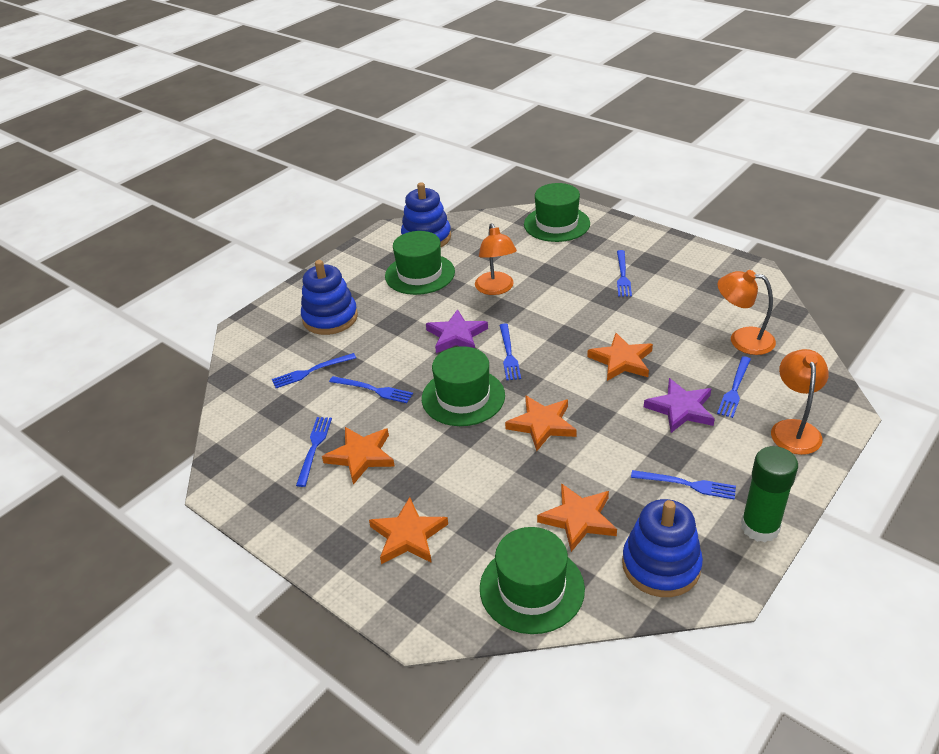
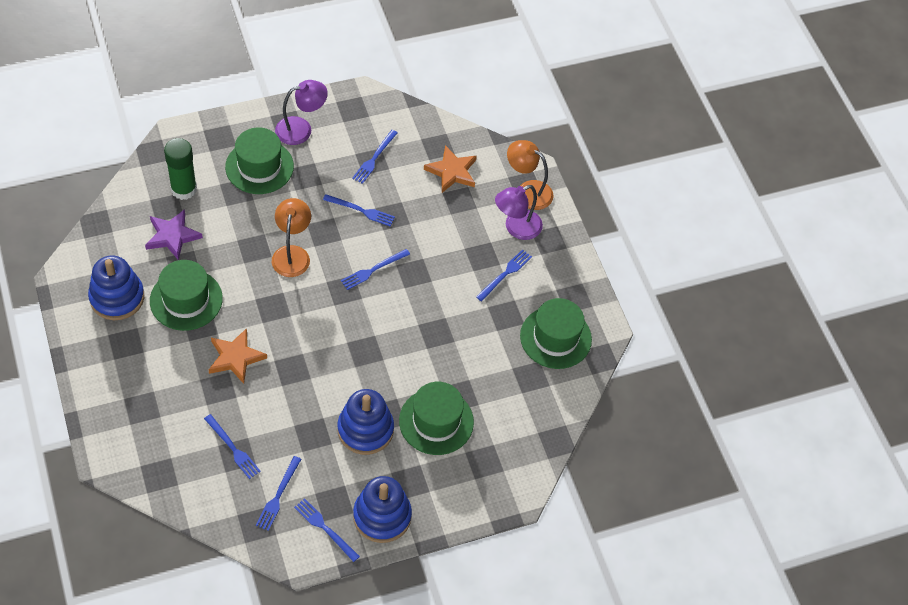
orange lamp: 3 -> 2
orange star: 5 -> 2
purple lamp: 0 -> 2
purple star: 2 -> 1

